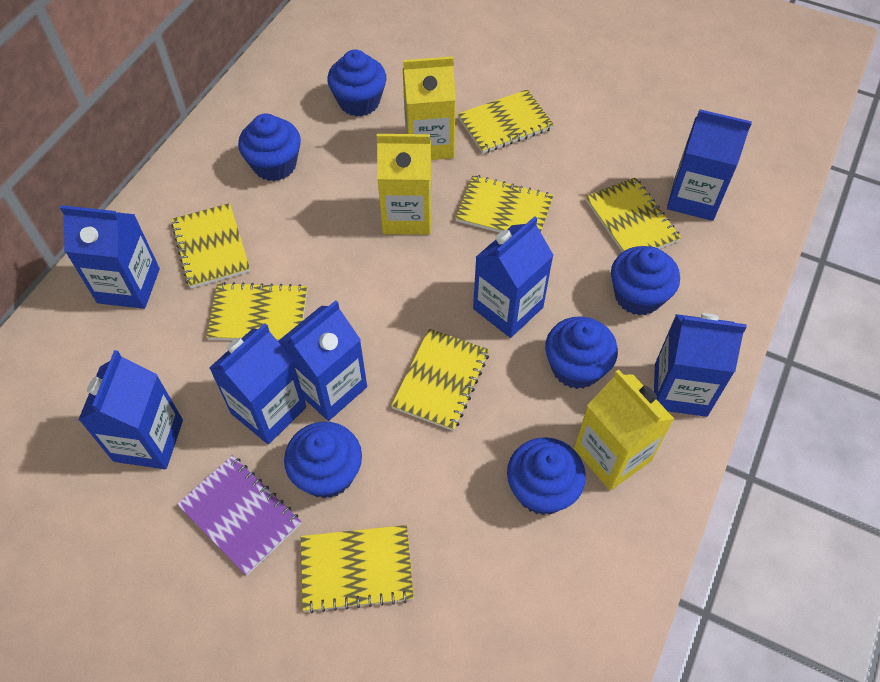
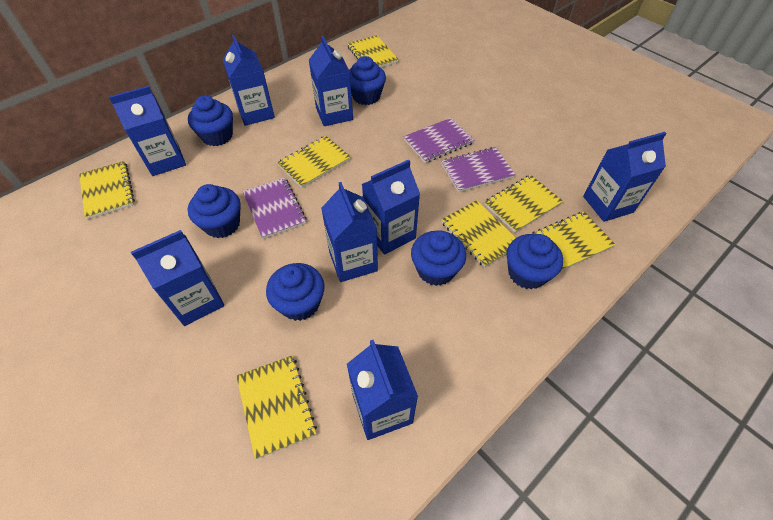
blue carton: 7 -> 8
purple notebook: 1 -> 3
yellow carton: 3 -> 0

